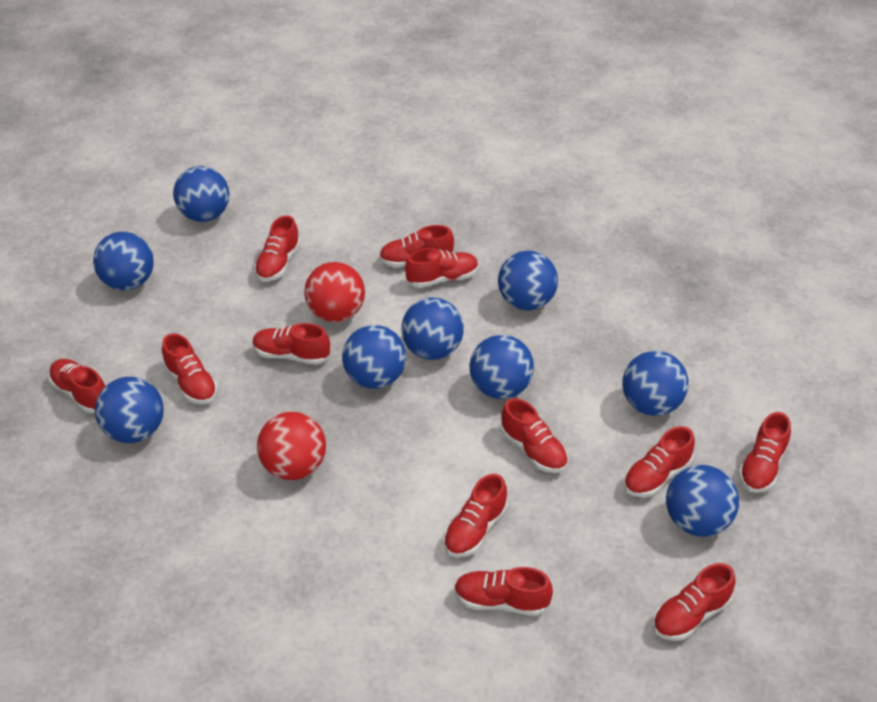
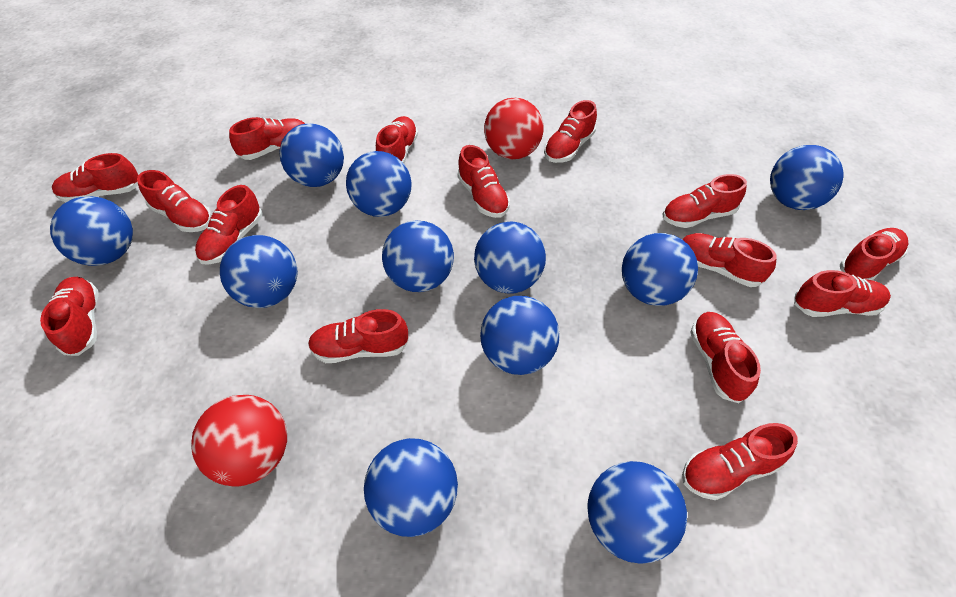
blue ball: 9 -> 11
red shoe: 12 -> 15

